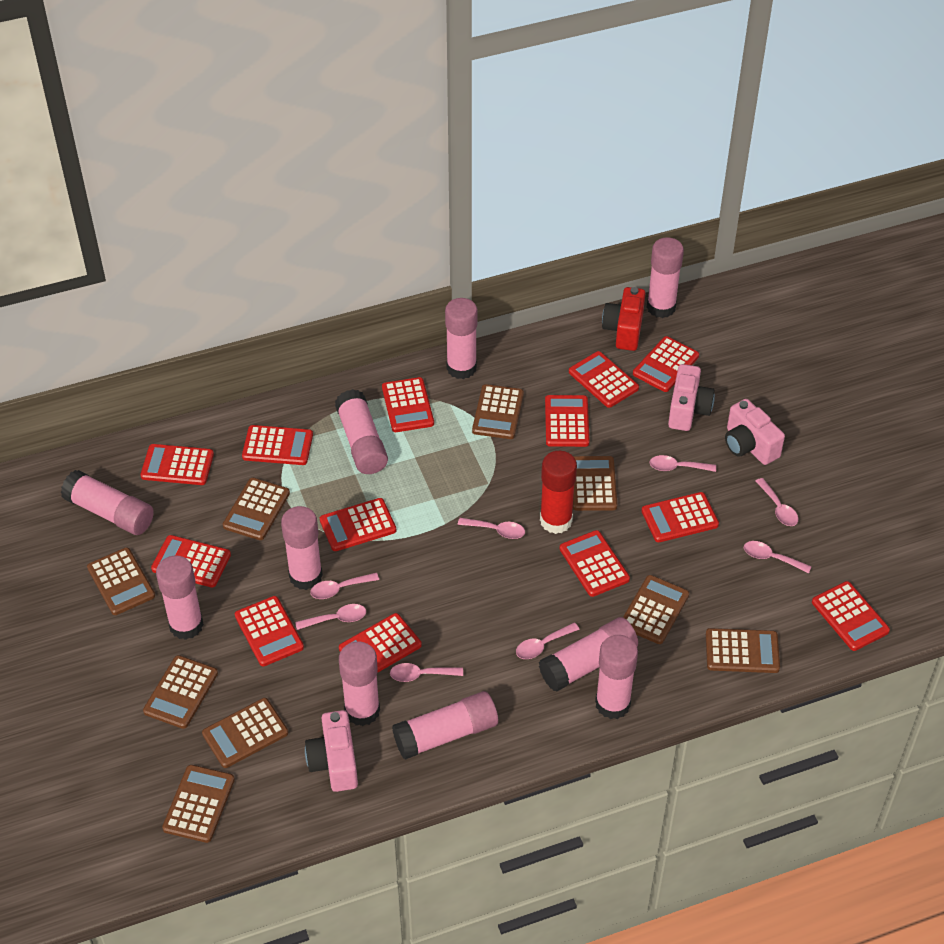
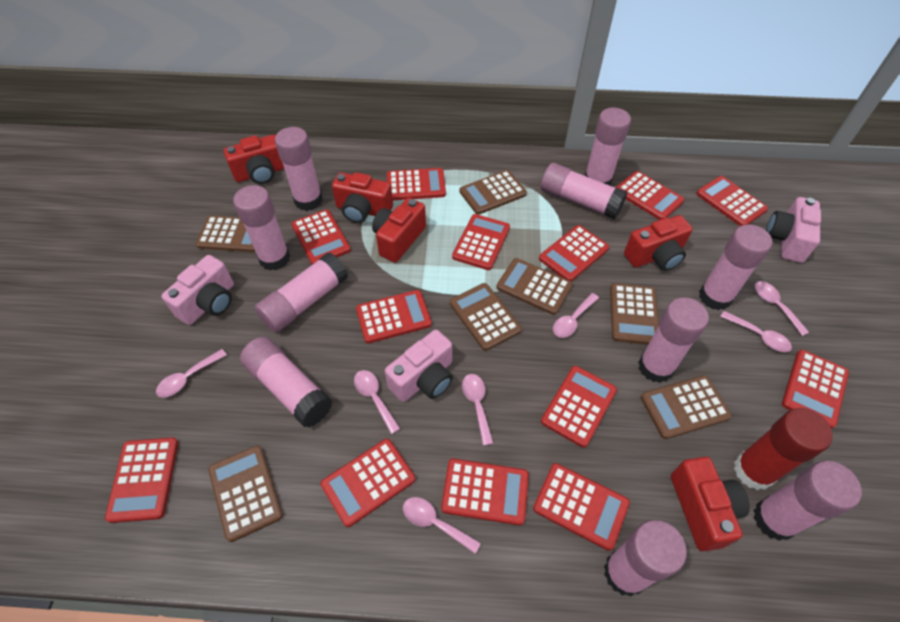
brown calculator: 9 -> 7
pink spoon: 8 -> 7
red camera: 1 -> 5

